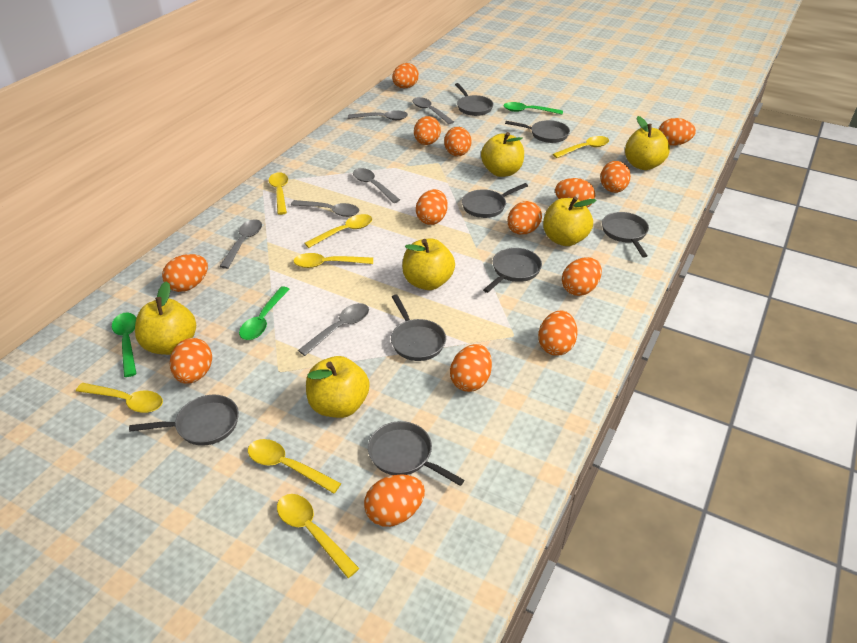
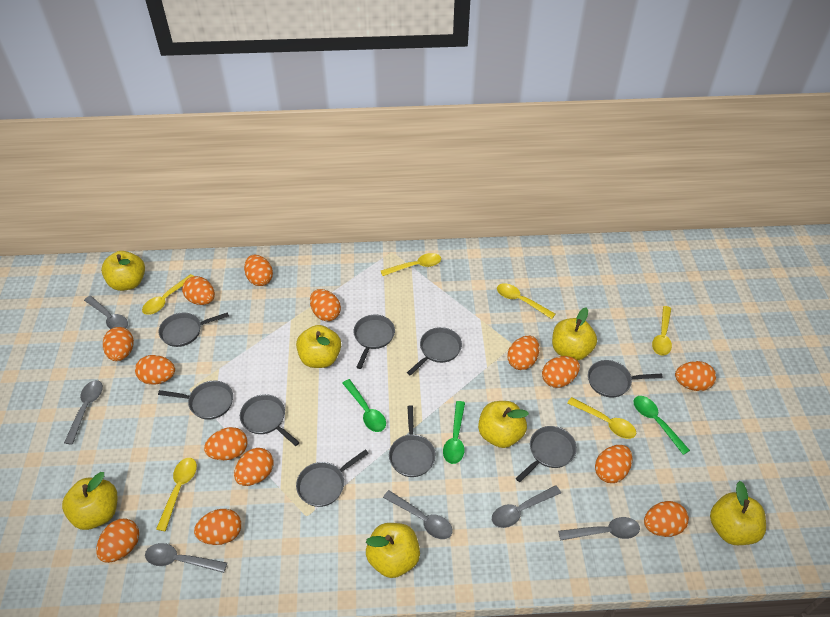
grey pan: 8 -> 9
yellow apple: 6 -> 7
yellow spoon: 7 -> 6

